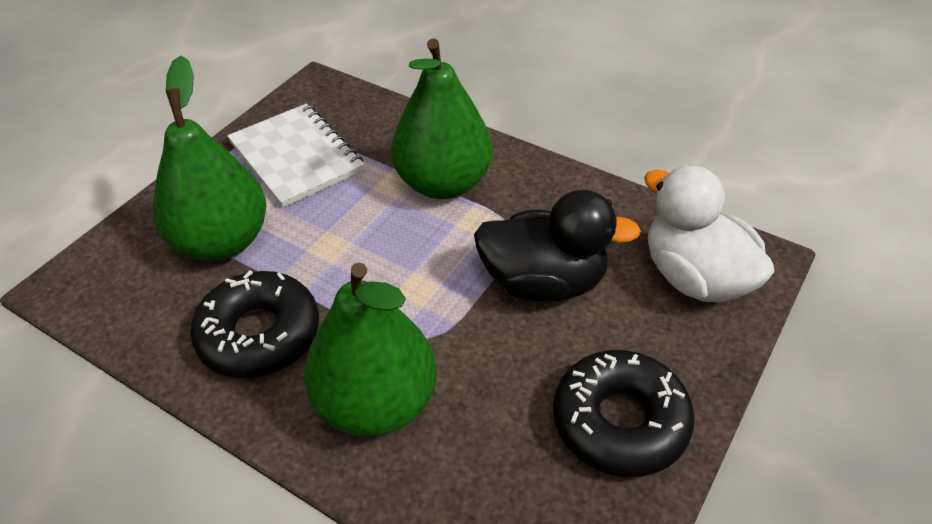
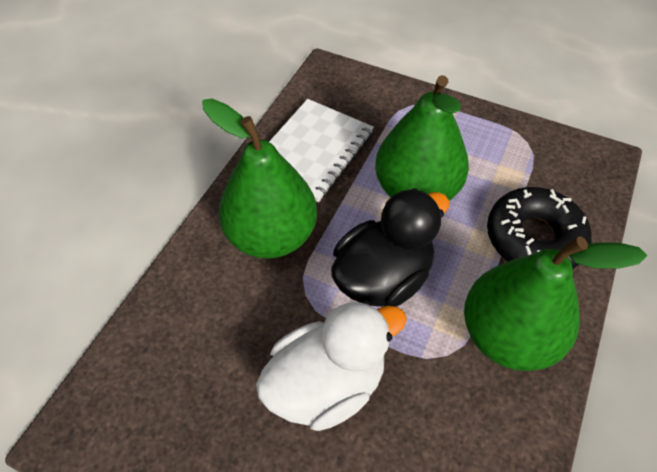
black donut: 2 -> 1

